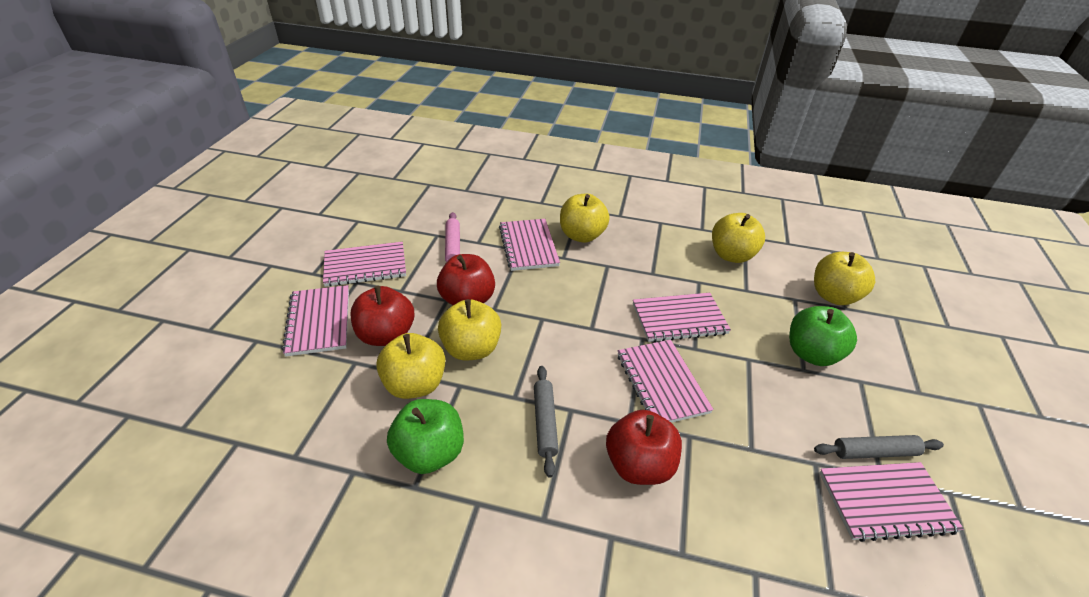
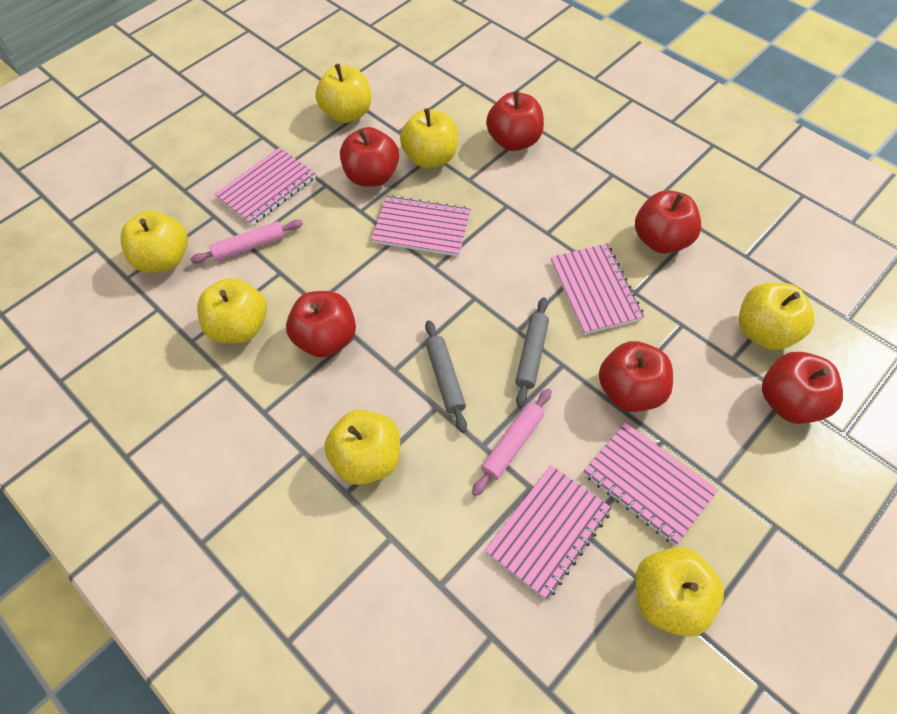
green apple: 2 -> 0
pink notebook: 6 -> 5
pink rolling pin: 1 -> 2
red apple: 3 -> 6
yellow apple: 5 -> 7

